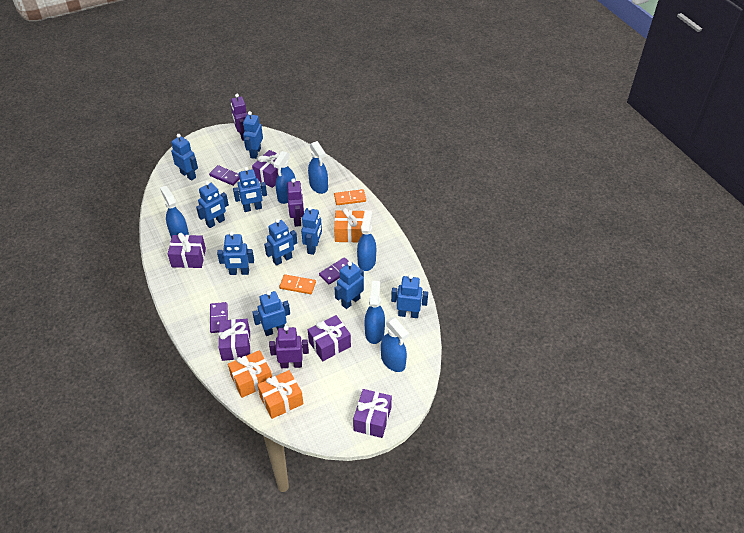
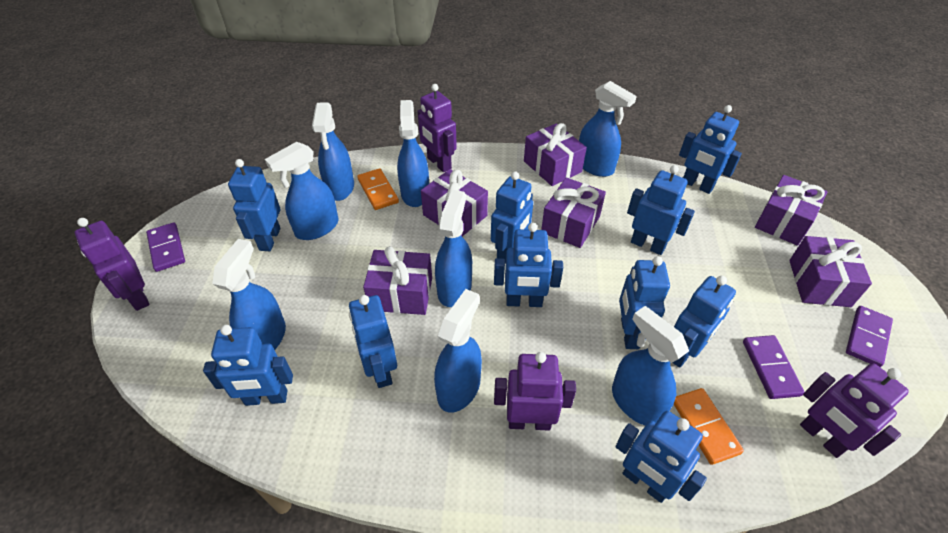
blue spray bottle: 6 -> 8
orange gift: 3 -> 0
purple gift: 5 -> 6
purple robot: 3 -> 4

